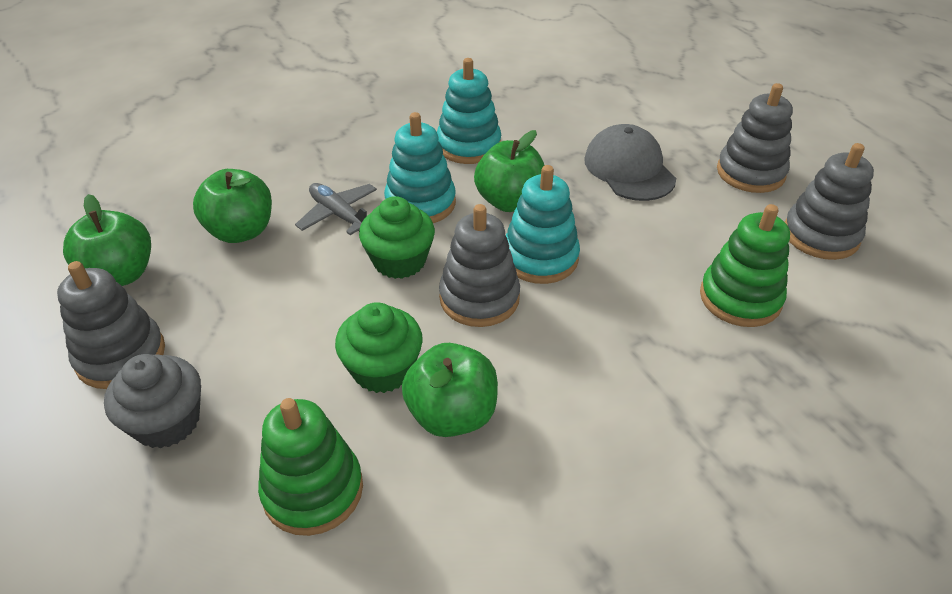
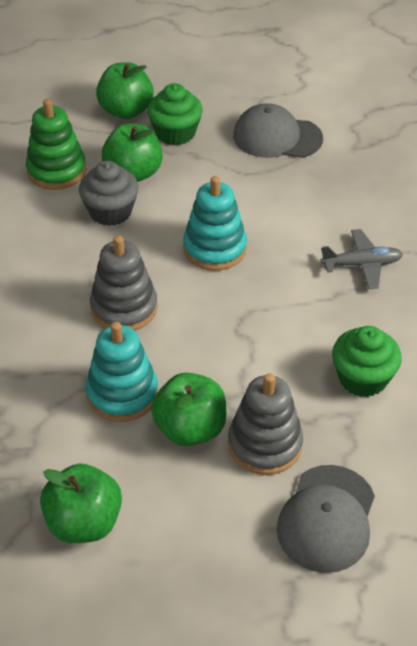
green stacking toy: 2 -> 1
grey cap: 1 -> 2
grey stacking toy: 4 -> 2
turquoise stacking toy: 3 -> 2

